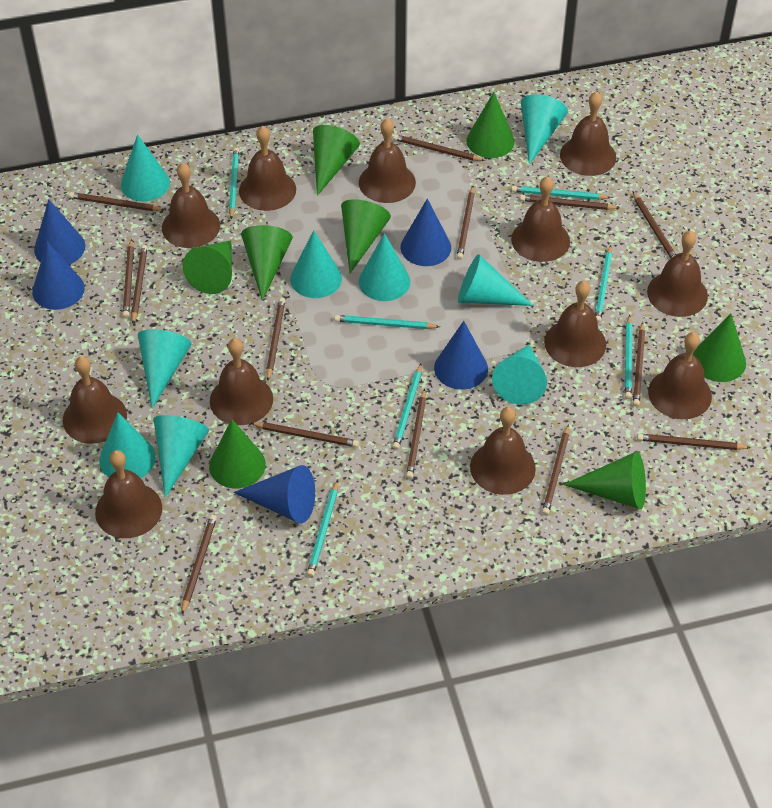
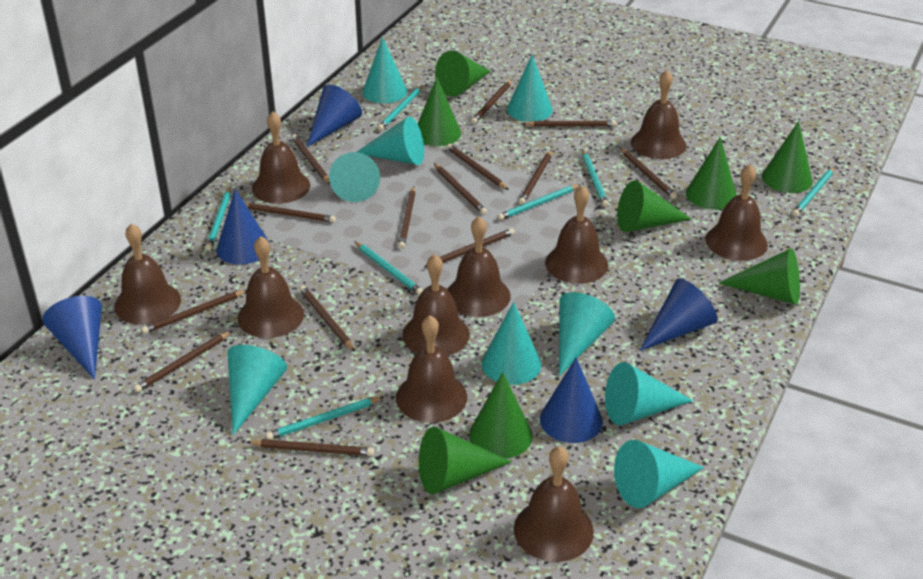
brown bell: 12 -> 10

